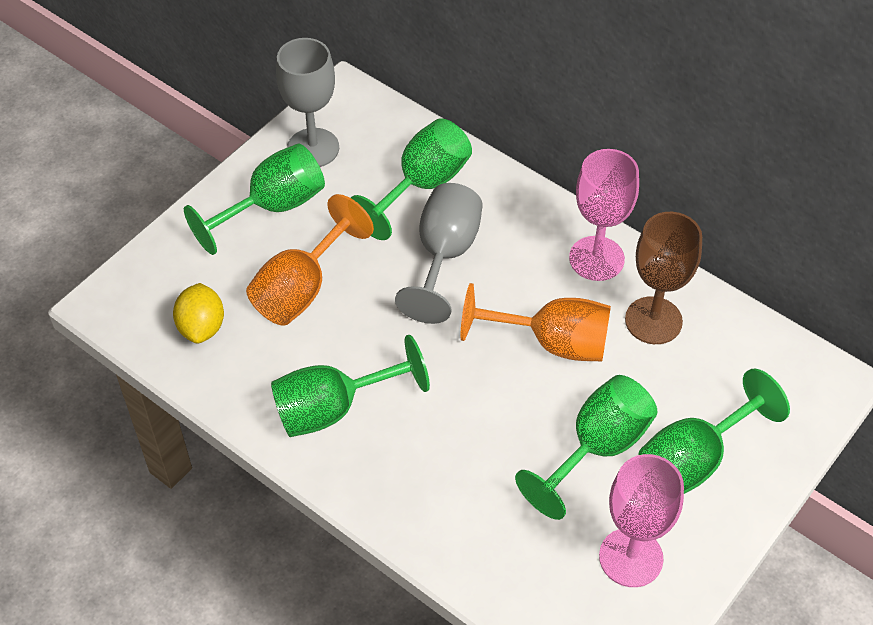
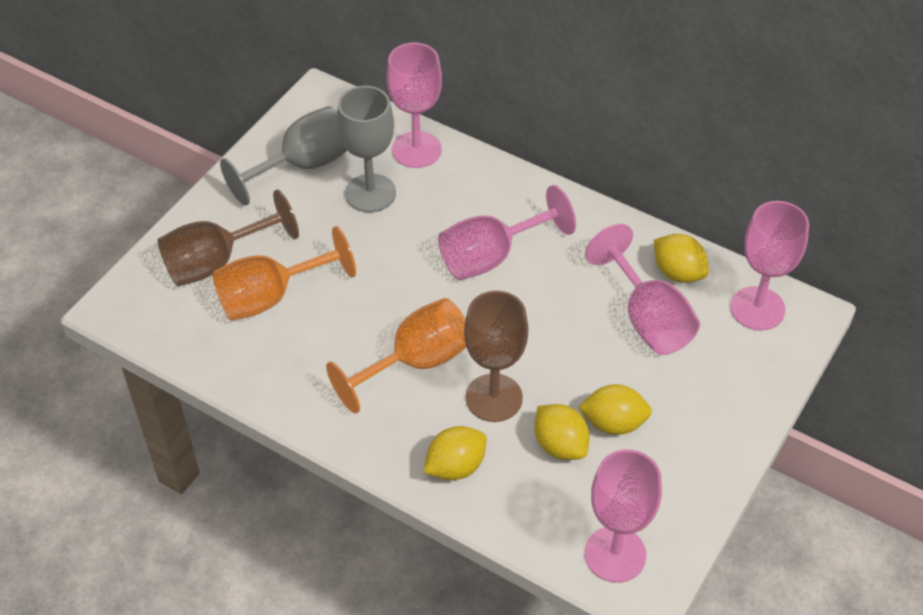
brown goblet: 1 -> 2
green goblet: 5 -> 0
pink goblet: 2 -> 5
yellow lemon: 1 -> 4

